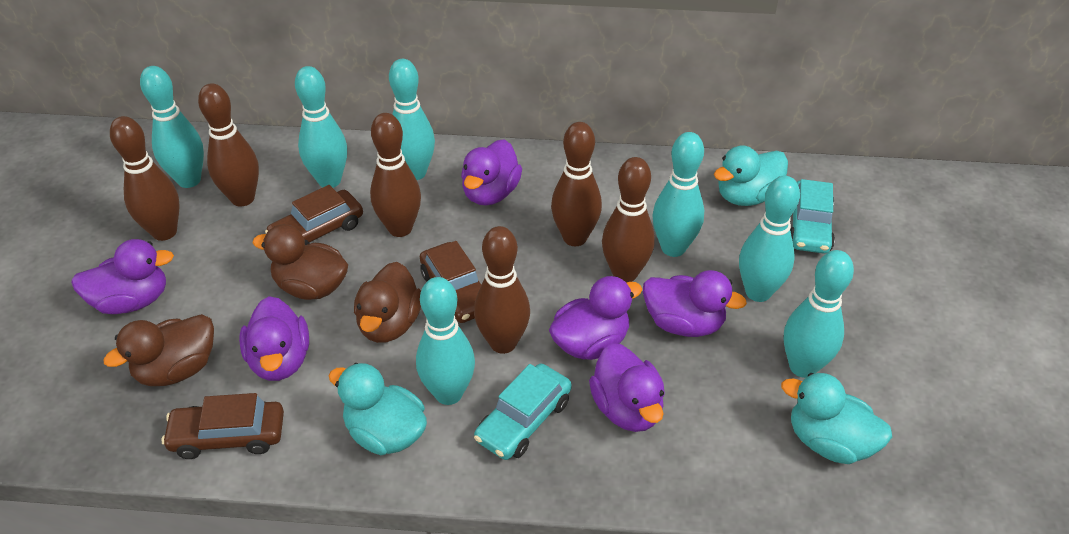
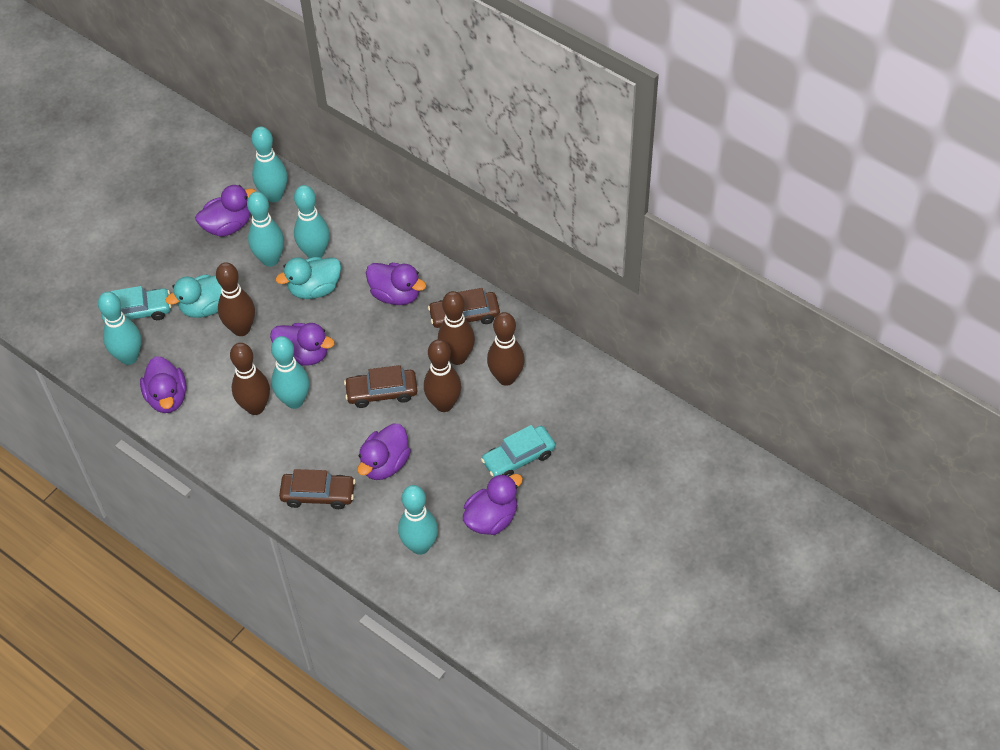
brown bowling pin: 6 -> 5
brown duck: 3 -> 0
turquoise bowling pin: 7 -> 6
turquoise duck: 3 -> 2

